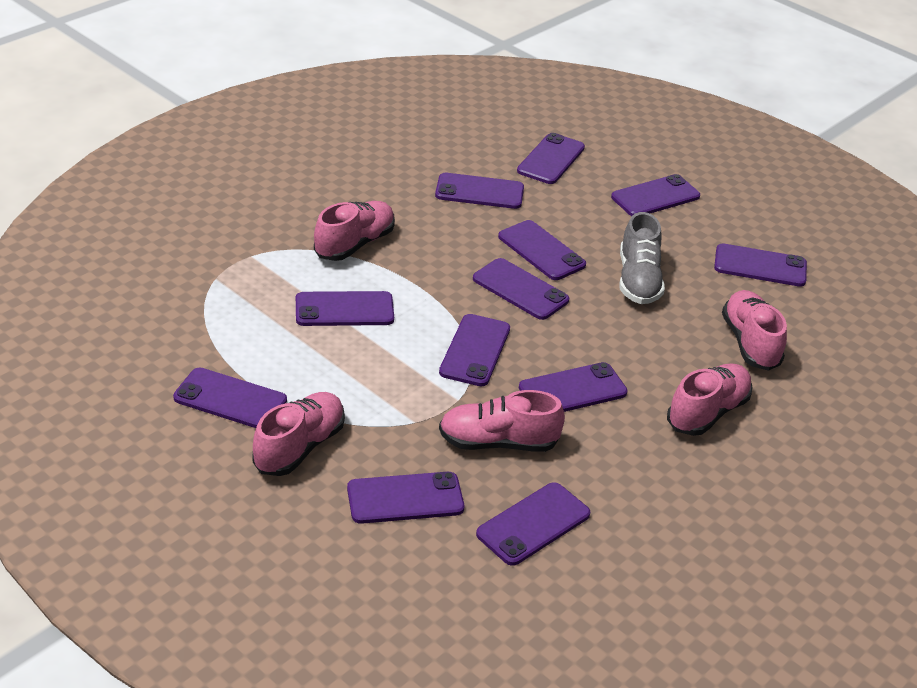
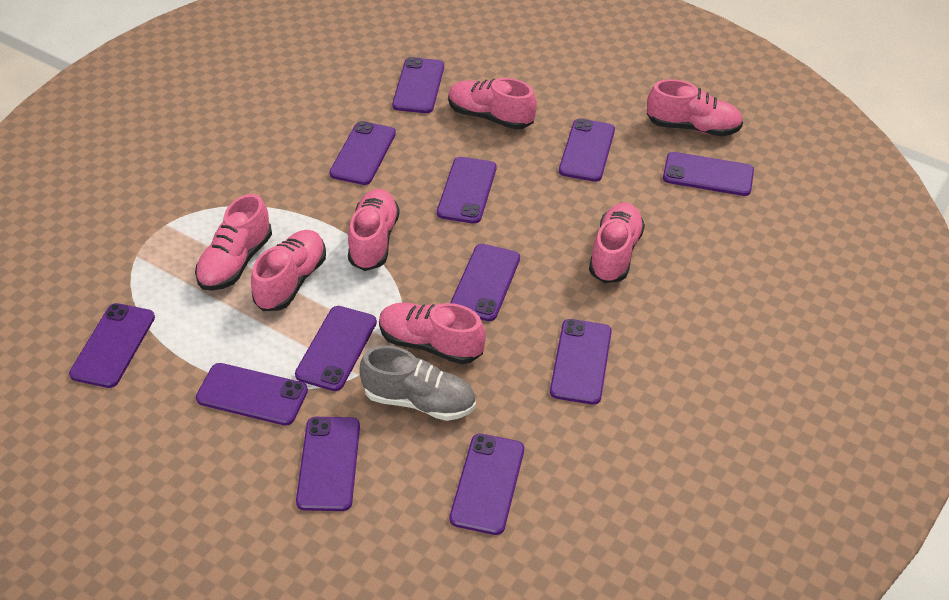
pink shoe: 5 -> 7

